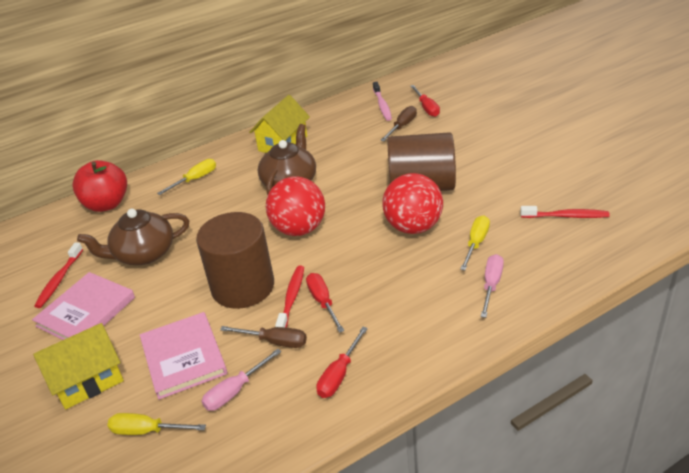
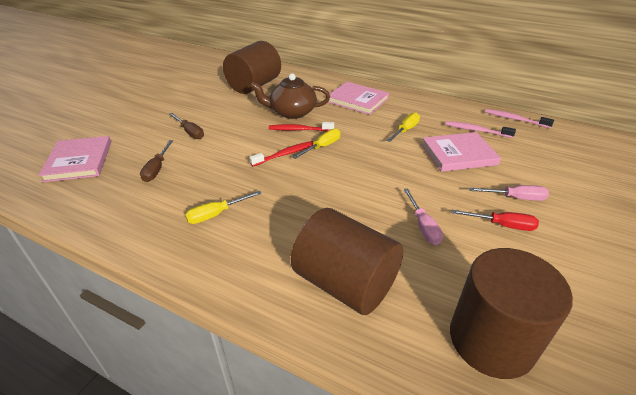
brown cylinder: 2 -> 3
brown teapot: 2 -> 1
pink book: 2 -> 3
pink toothbrush: 1 -> 2
red apple: 1 -> 0
red ball: 2 -> 0
red screwdriver: 3 -> 1
red toothbrush: 3 -> 2
yellow house: 2 -> 0

